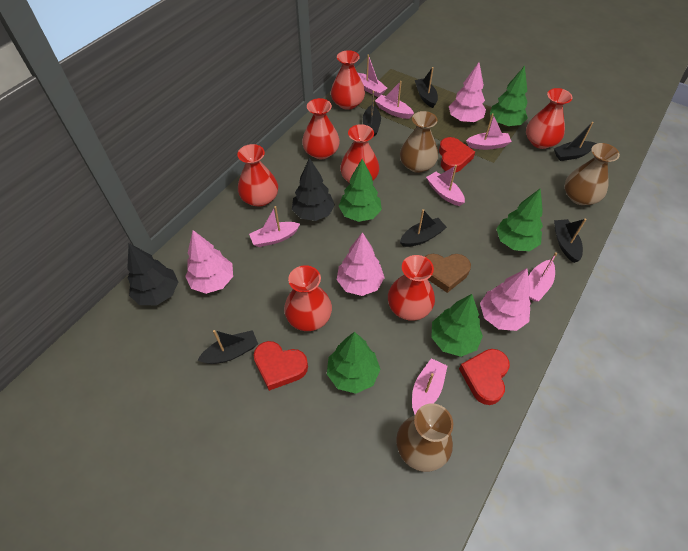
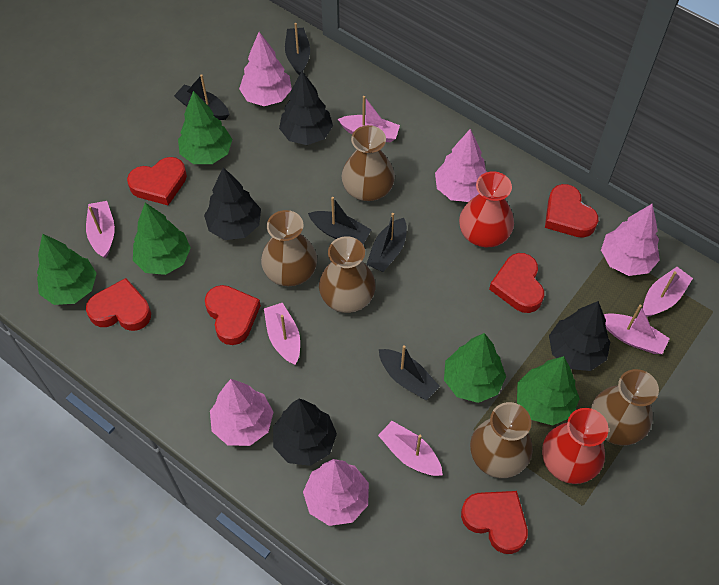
black boat: 6 -> 5
black tree: 2 -> 4
brown heart: 1 -> 0
brown vase: 3 -> 5
pink boat: 7 -> 6
pink tree: 4 -> 5
red heart: 3 -> 6
red vase: 7 -> 2

